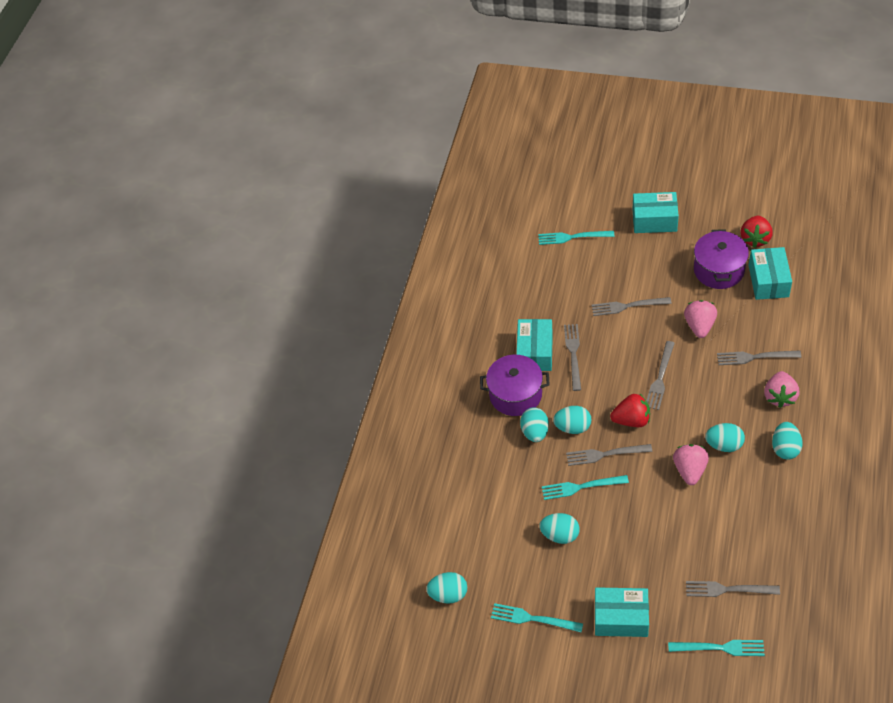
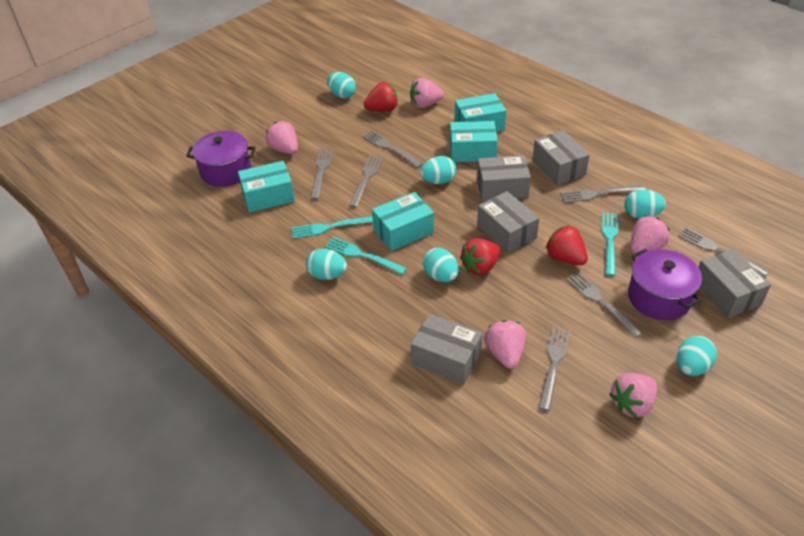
grey box: 0 -> 5
grey fork: 6 -> 7
pink strawberry: 3 -> 5
red strawberry: 2 -> 3
turquoise fork: 4 -> 3

